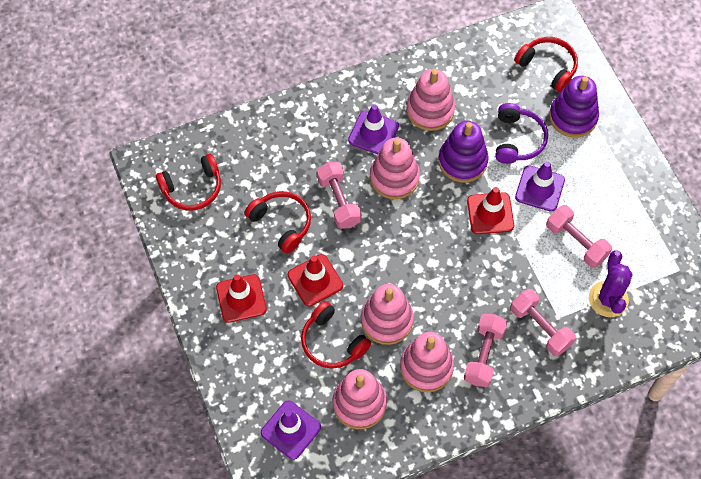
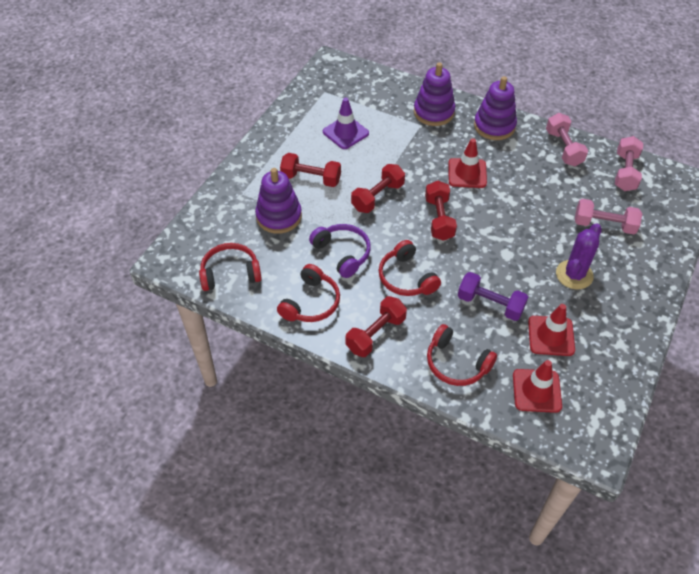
pink dumbbell: 4 -> 3
pink stacking toy: 5 -> 0
purple dumbbell: 0 -> 1
purple stacking toy: 2 -> 3
purple traffic cone: 3 -> 1
red dumbbell: 0 -> 4

